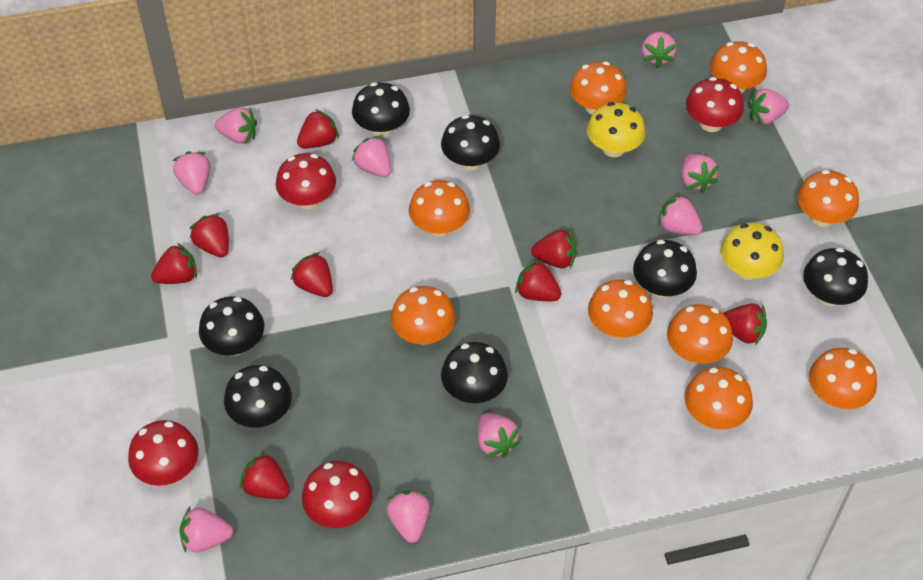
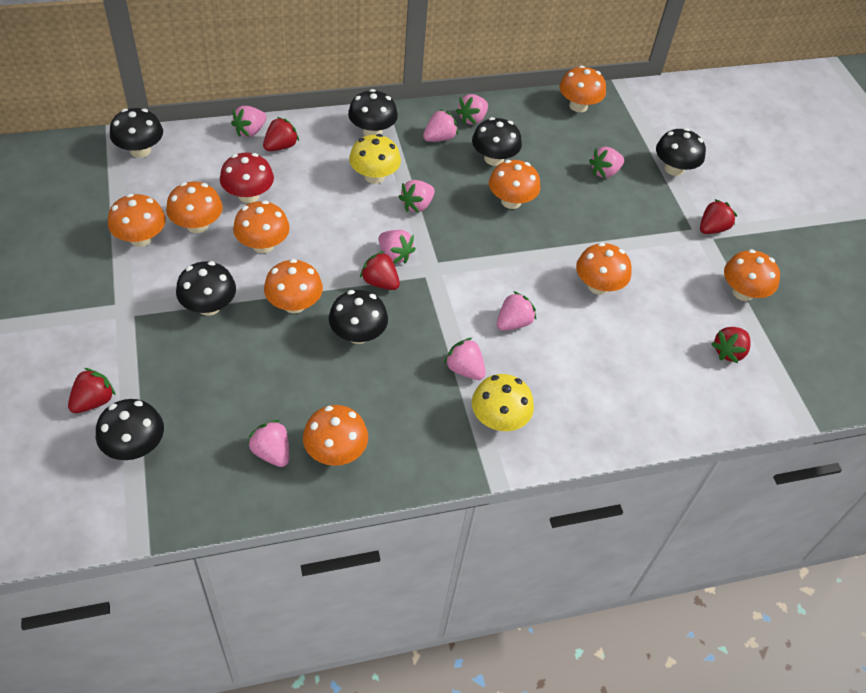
pink strawberry: 10 -> 9
red mushroom: 4 -> 1
red strawberry: 8 -> 5

